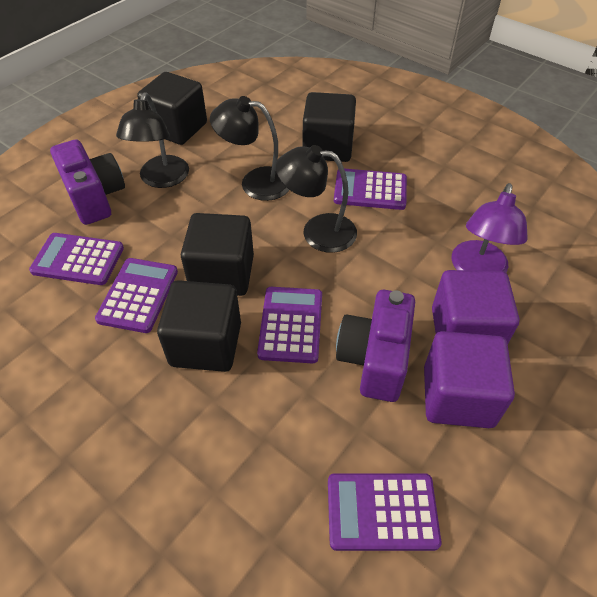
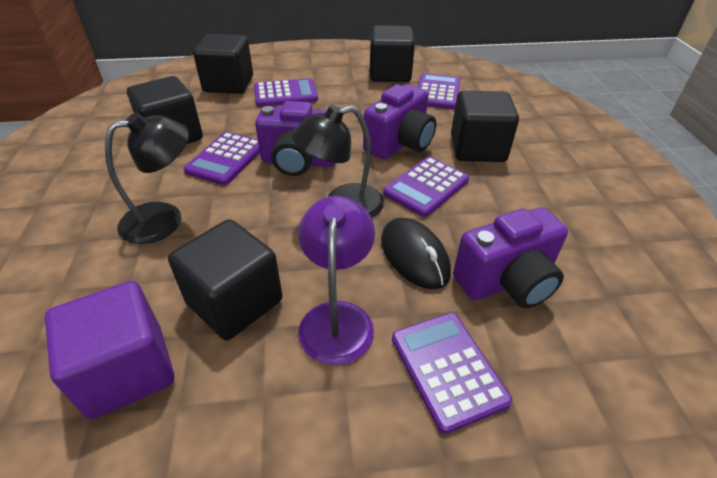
black cube: 4 -> 5
black lamp: 3 -> 2
black mouse: 0 -> 1
purple camera: 2 -> 3
purple cube: 2 -> 1

